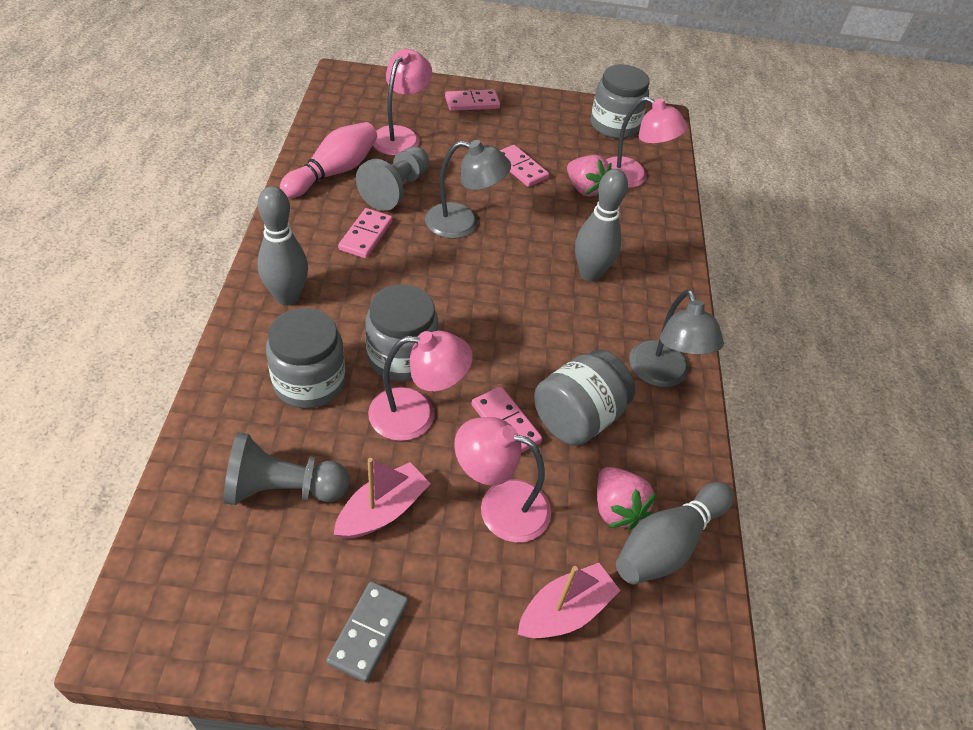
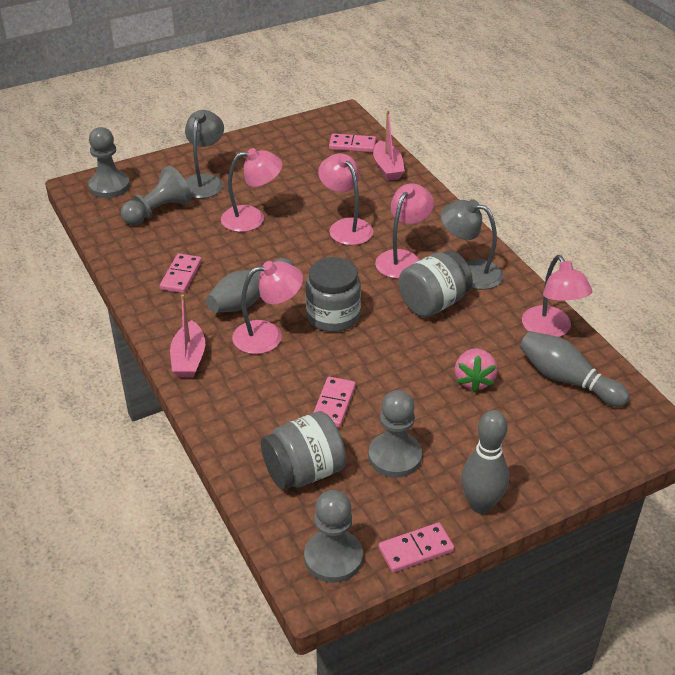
grey domino: 1 -> 0
grey jar: 4 -> 3
grey pawn: 2 -> 4
pink bowling pin: 1 -> 0
pink lamp: 4 -> 5
pink strawberry: 2 -> 1

